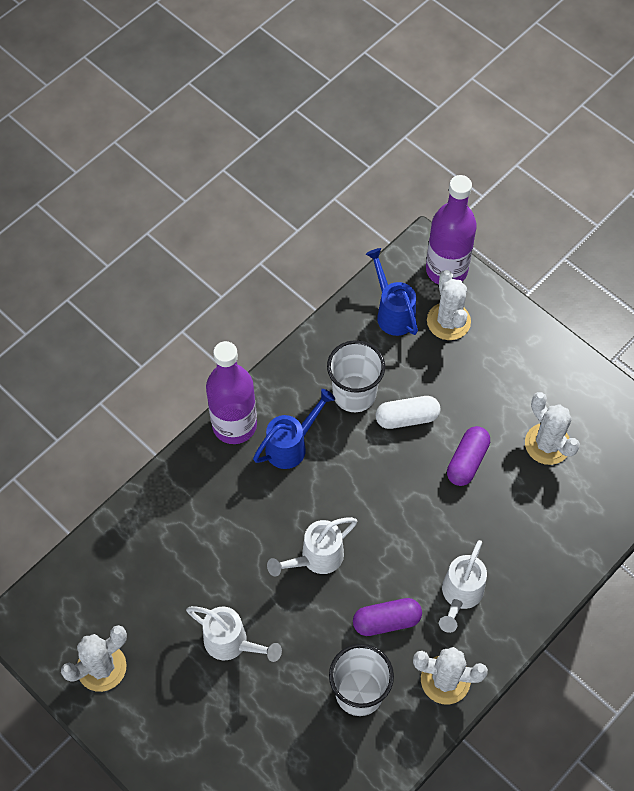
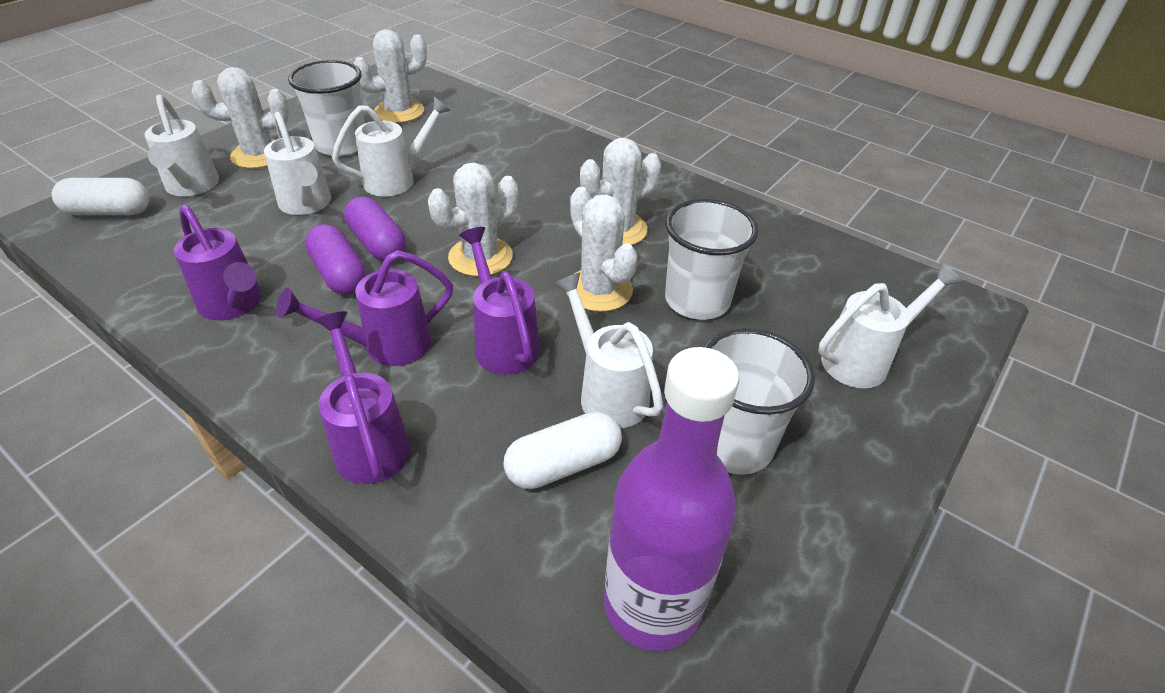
blue watering can: 2 -> 0
purple bottle: 2 -> 1
purple watering can: 0 -> 4
white cactus: 4 -> 5
white capsule: 1 -> 2
white cup: 2 -> 3
white watering can: 3 -> 5

